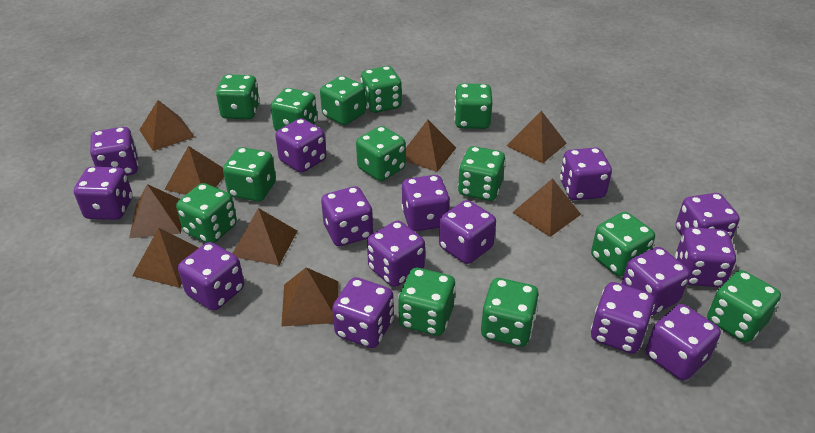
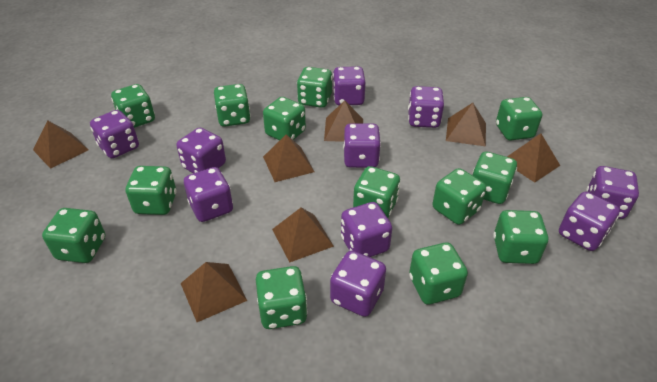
brown pyramid: 9 -> 7
purple dice: 15 -> 10

